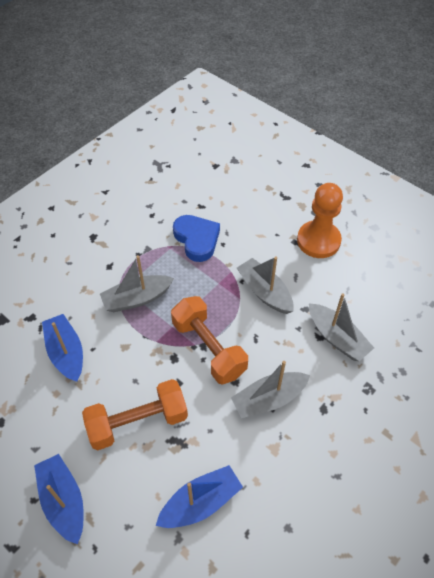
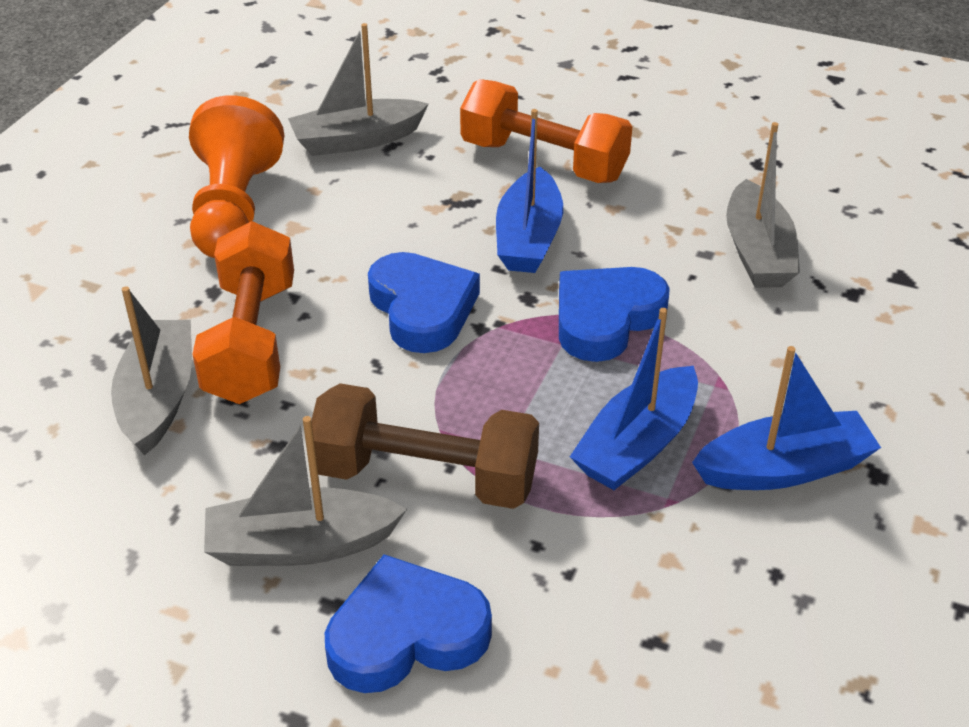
blue heart: 1 -> 3
brown dumbbell: 0 -> 1

